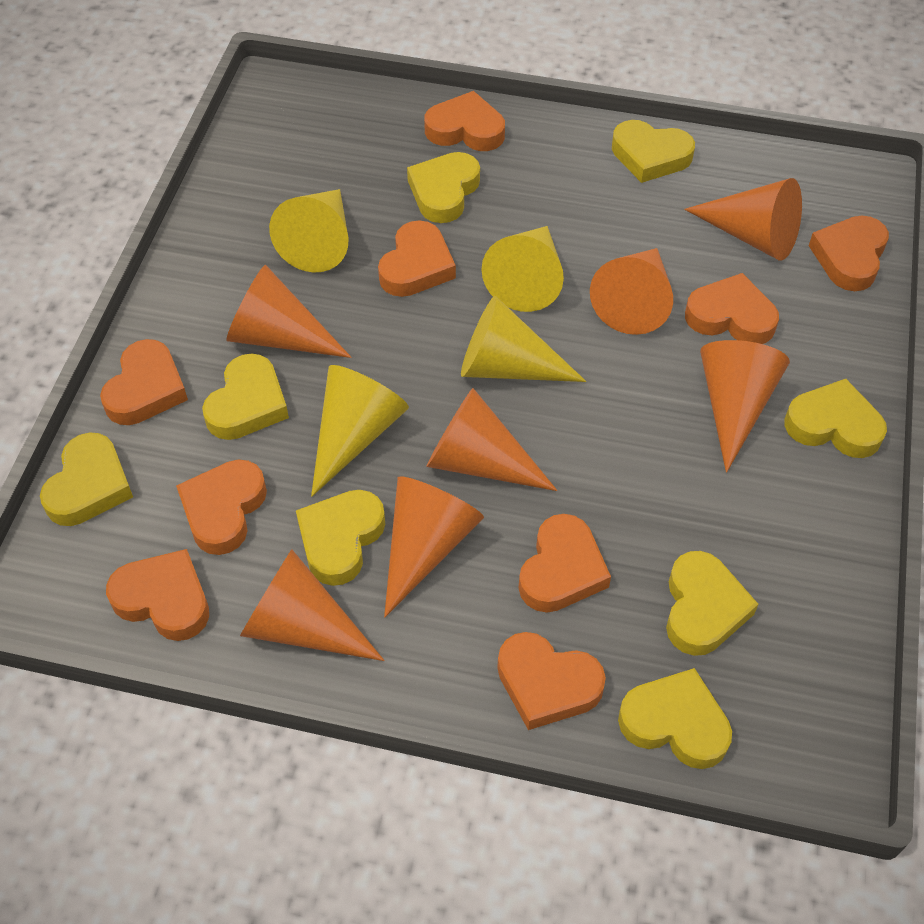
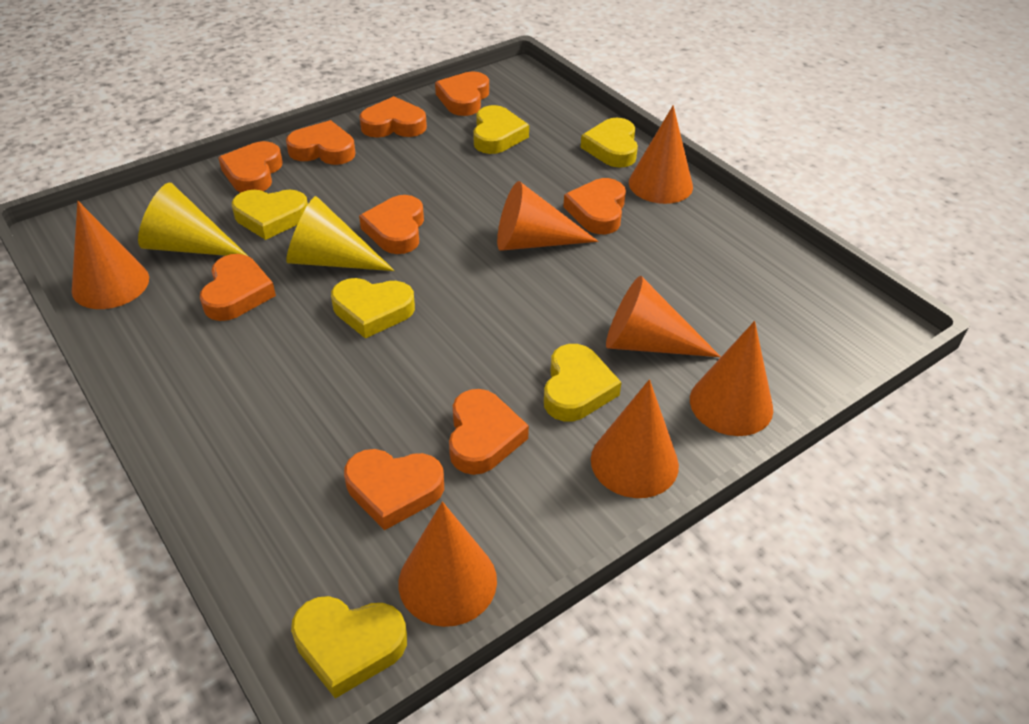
yellow cone: 4 -> 2
yellow heart: 8 -> 6

